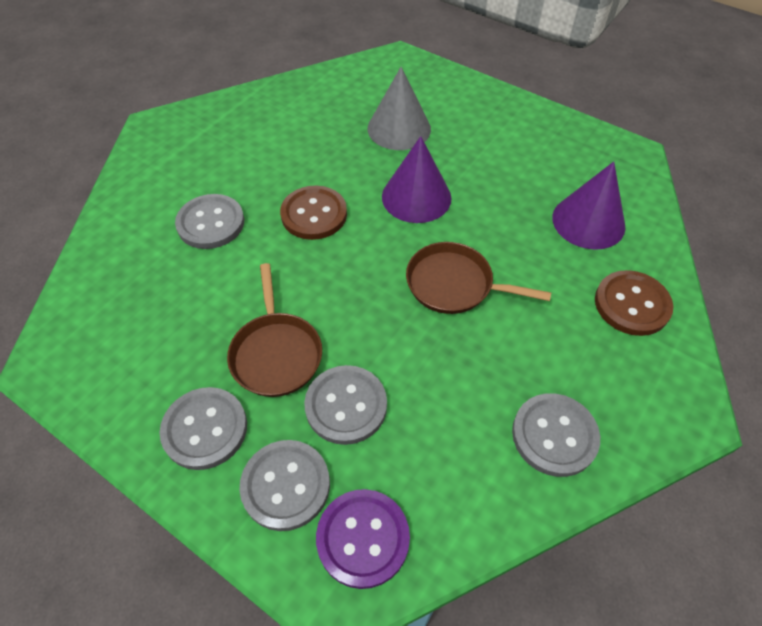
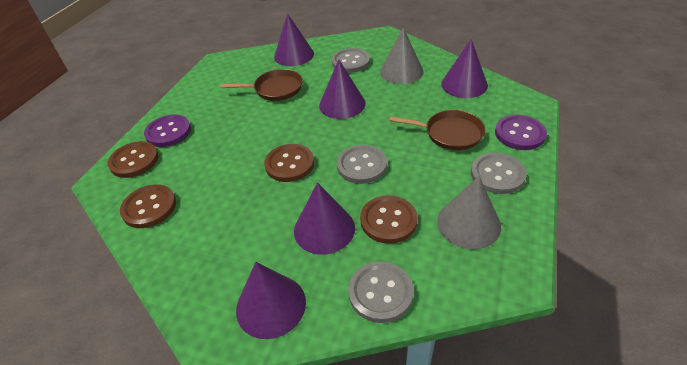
brown button: 2 -> 4
grey button: 5 -> 4
grey cone: 1 -> 2
purple button: 1 -> 2
purple cone: 2 -> 5

